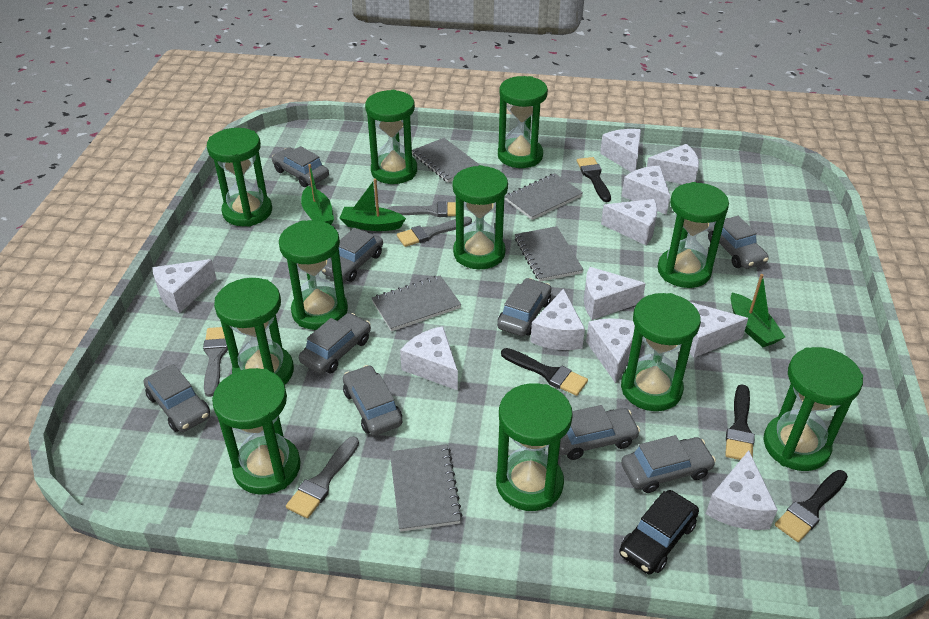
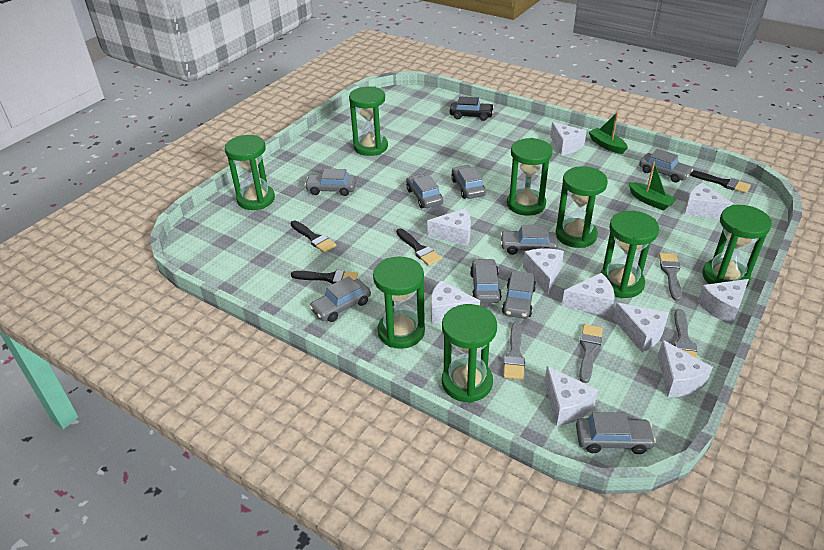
green boat: 3 -> 2
green hourglass: 11 -> 8
grey notebook: 5 -> 0
white cheese: 11 -> 10

